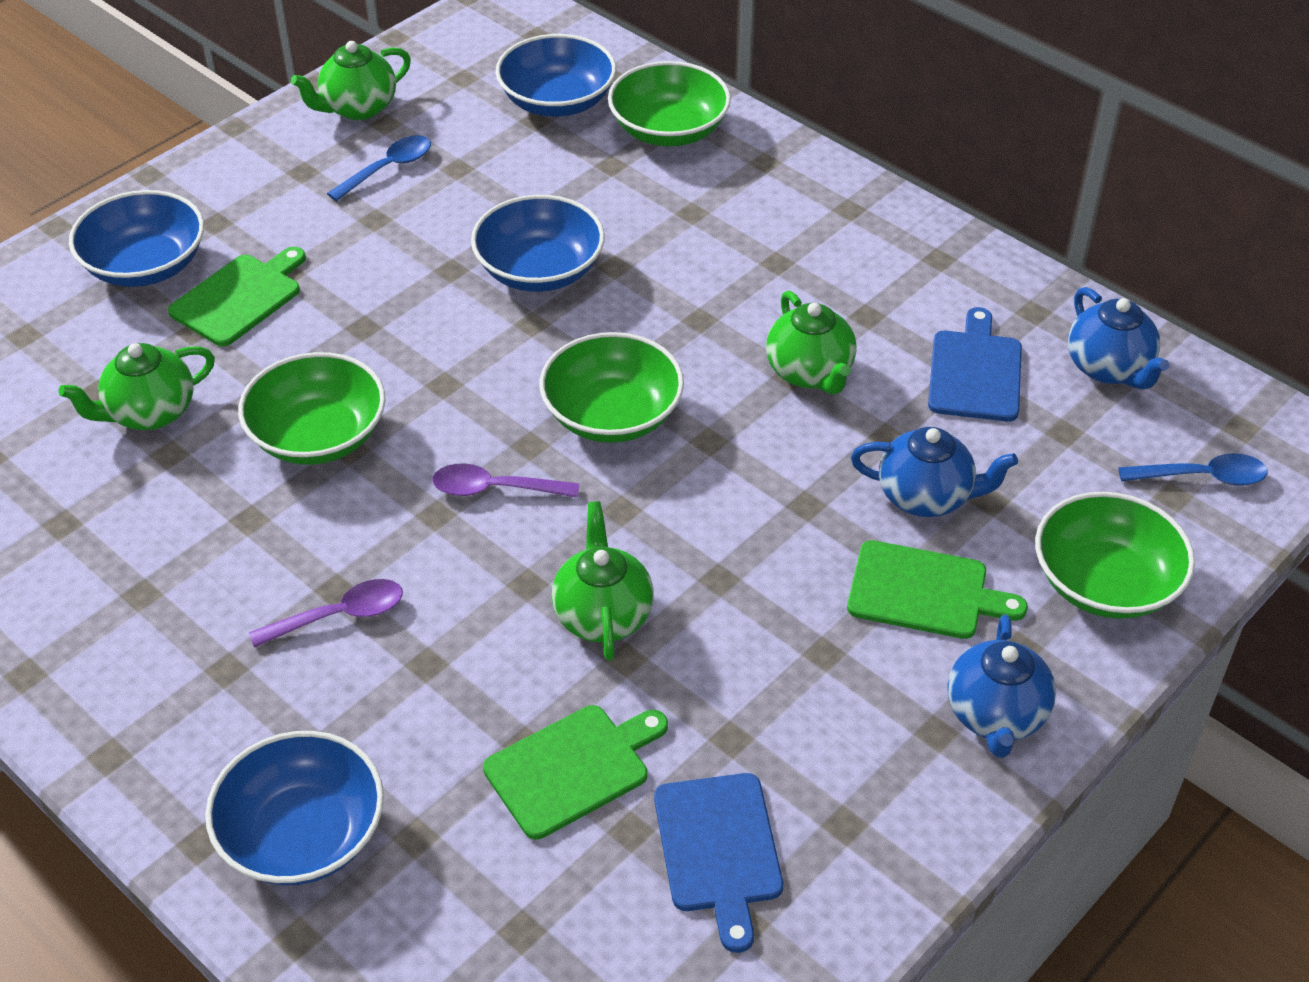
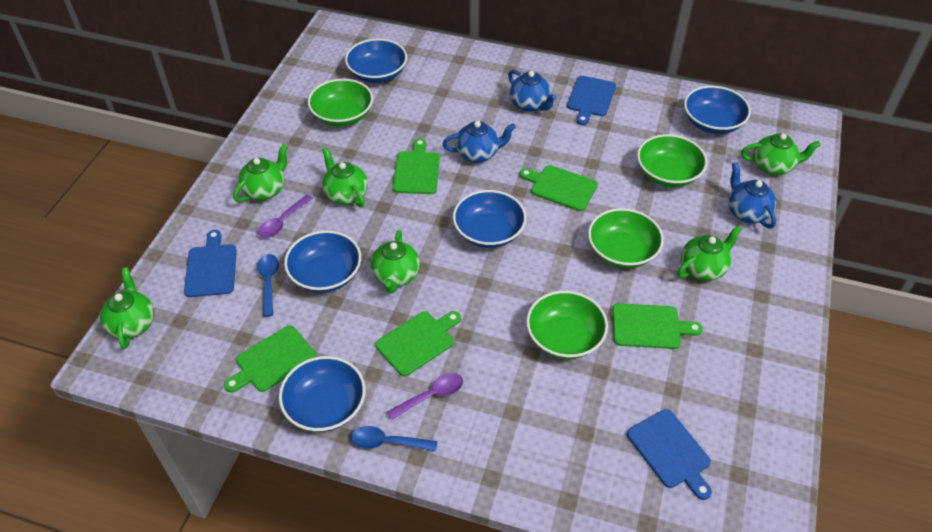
blue bowl: 4 -> 5
blue cutting board: 2 -> 3
green cutting board: 3 -> 5
green teapot: 4 -> 6

